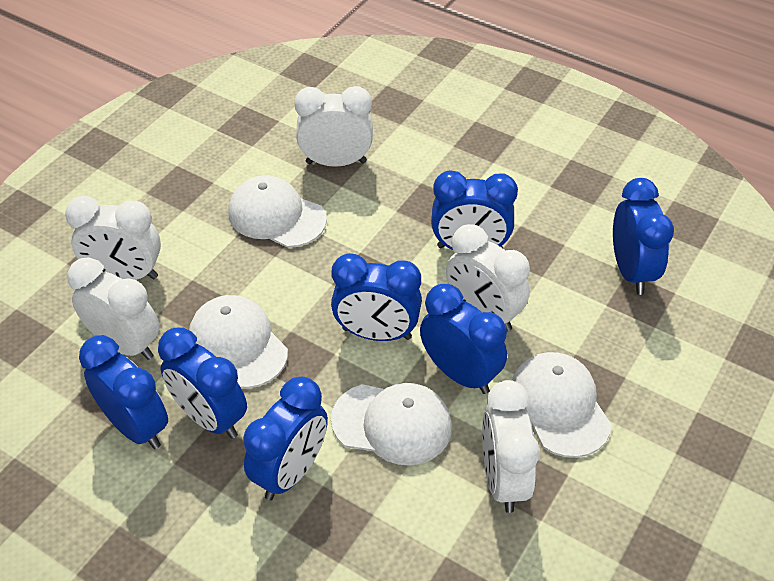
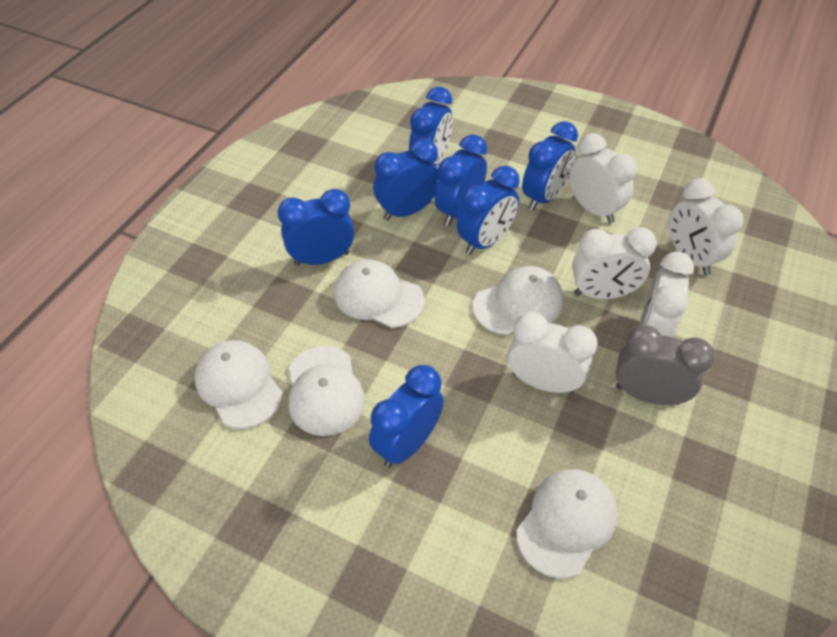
grey clock: 0 -> 1
white cap: 4 -> 5

